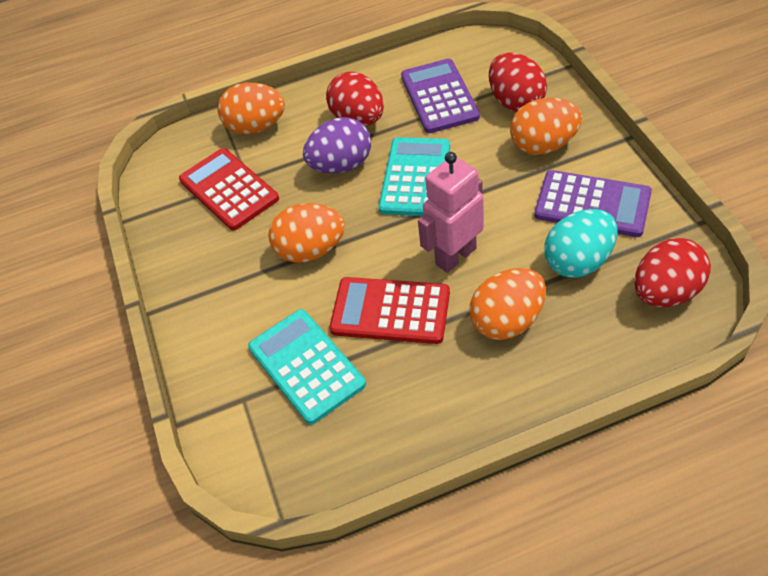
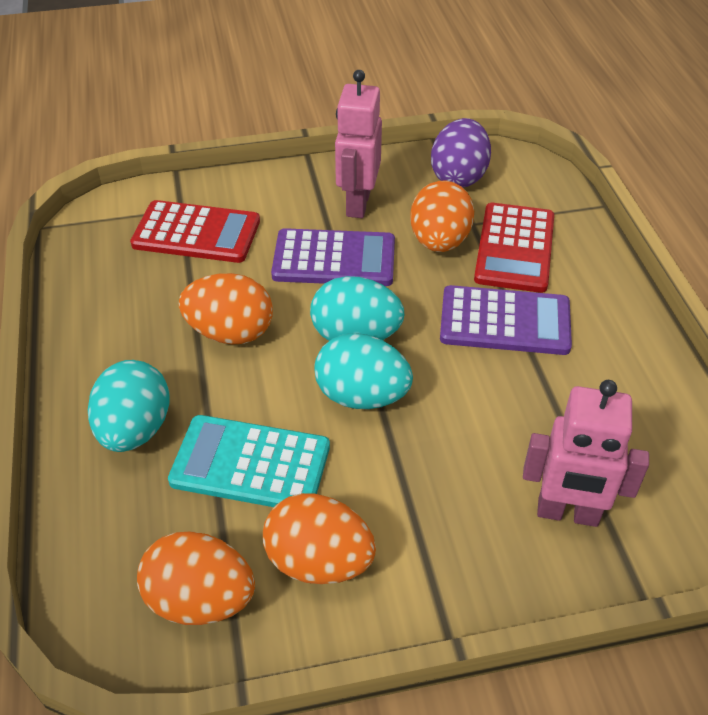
pink robot: 1 -> 2
red egg: 3 -> 0
turquoise calculator: 2 -> 1
turquoise egg: 1 -> 3

